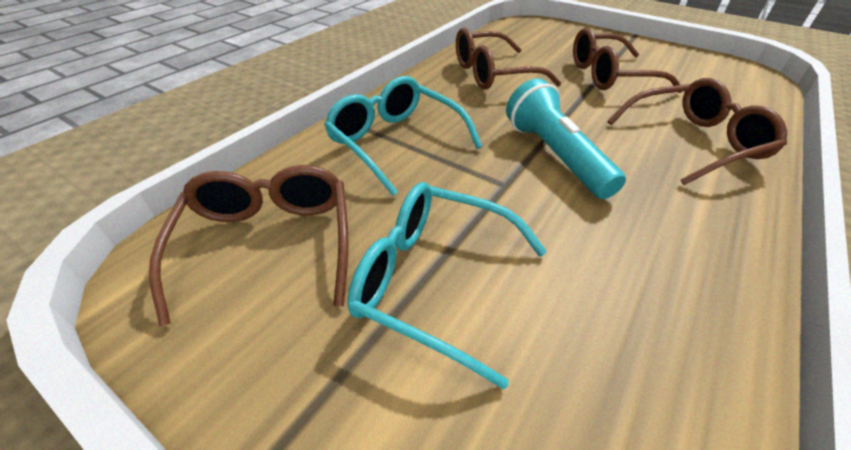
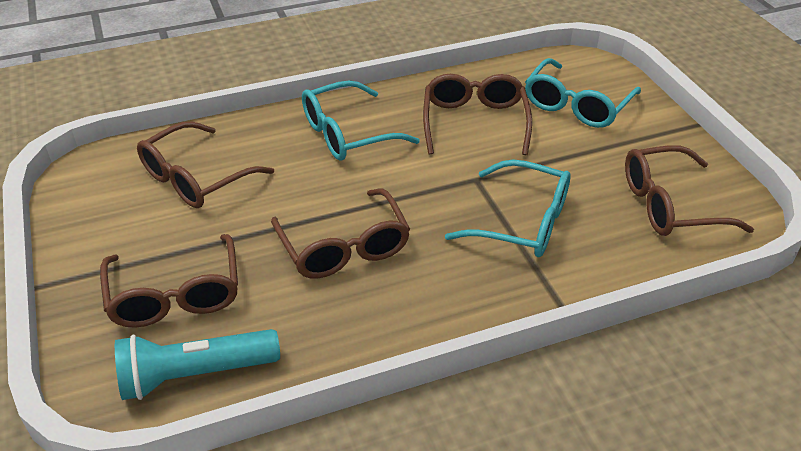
brown glasses: 4 -> 5
turquoise glasses: 2 -> 3

